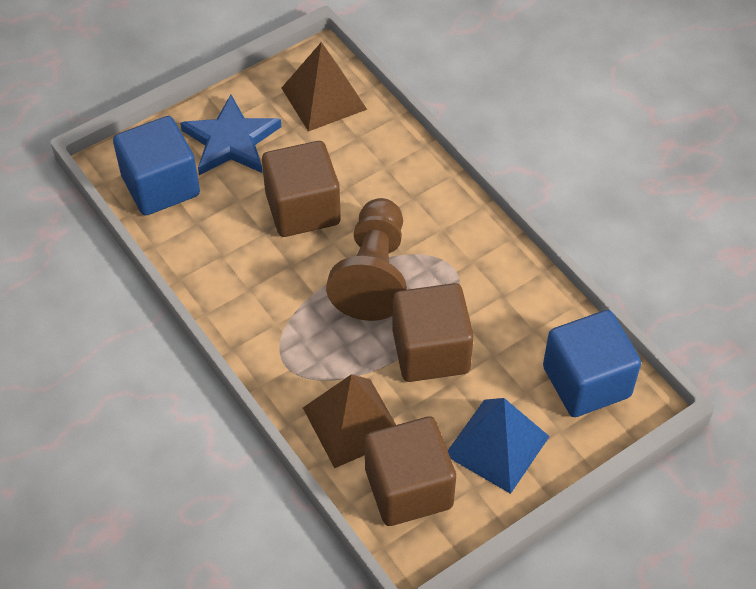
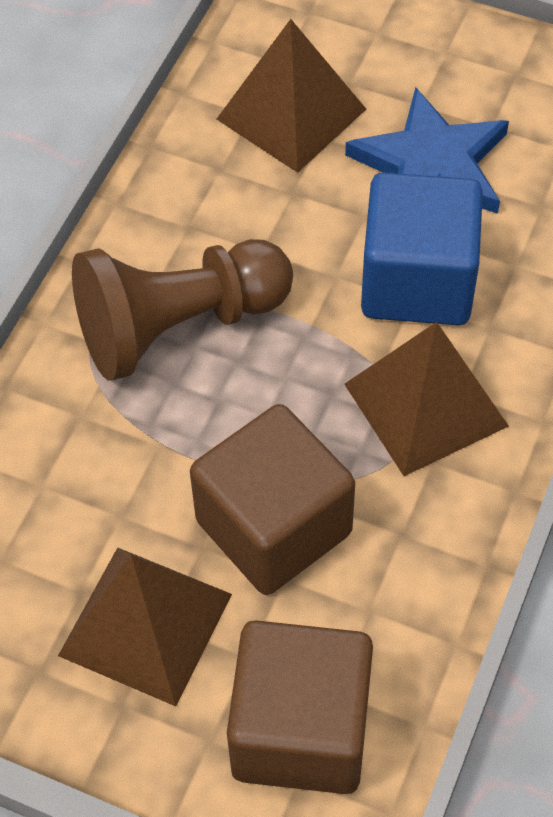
blue cube: 2 -> 1
blue pyramid: 1 -> 0
brown cube: 3 -> 2
brown pyramid: 2 -> 3

